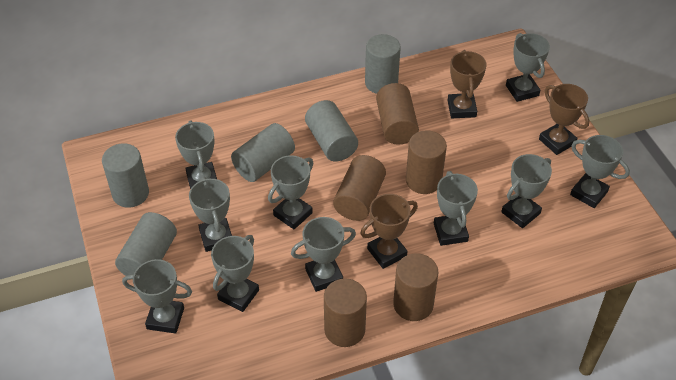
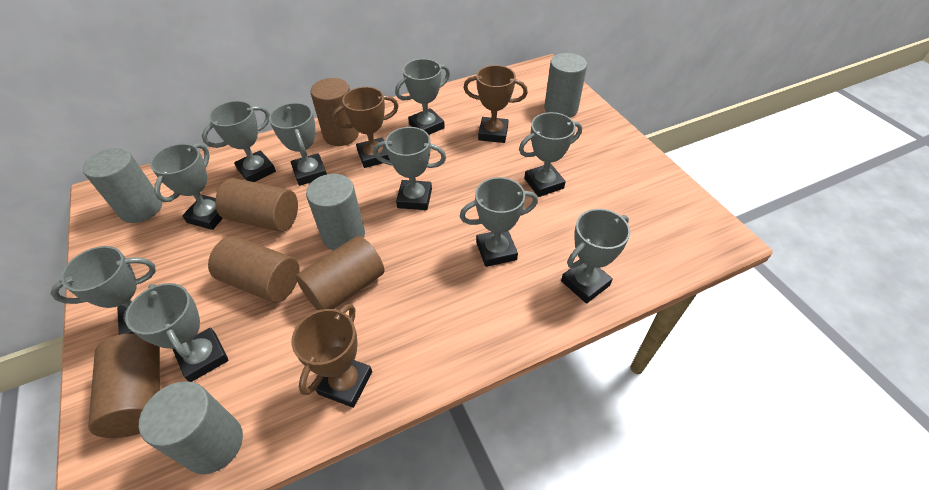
grey cylinder: 5 -> 4

